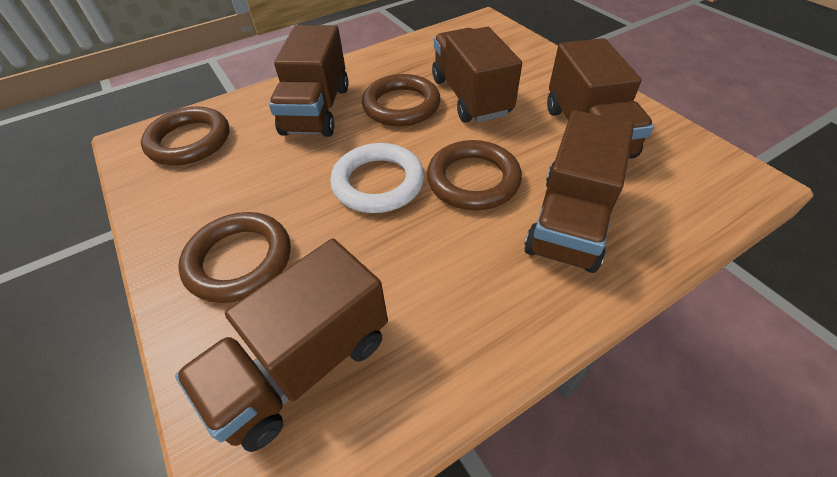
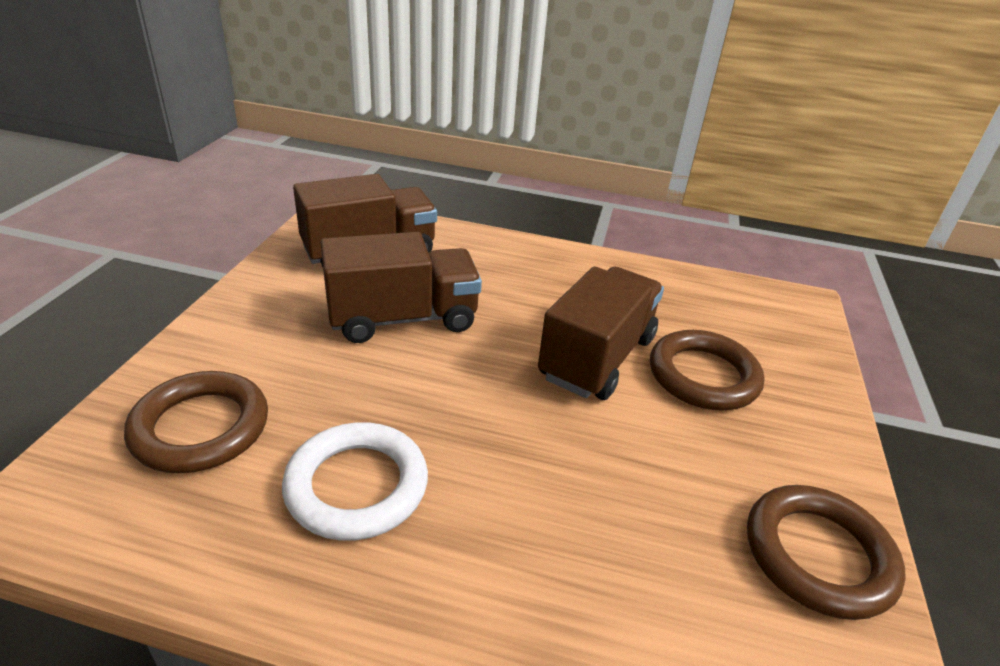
brown ring: 4 -> 3
brown truck: 5 -> 3

